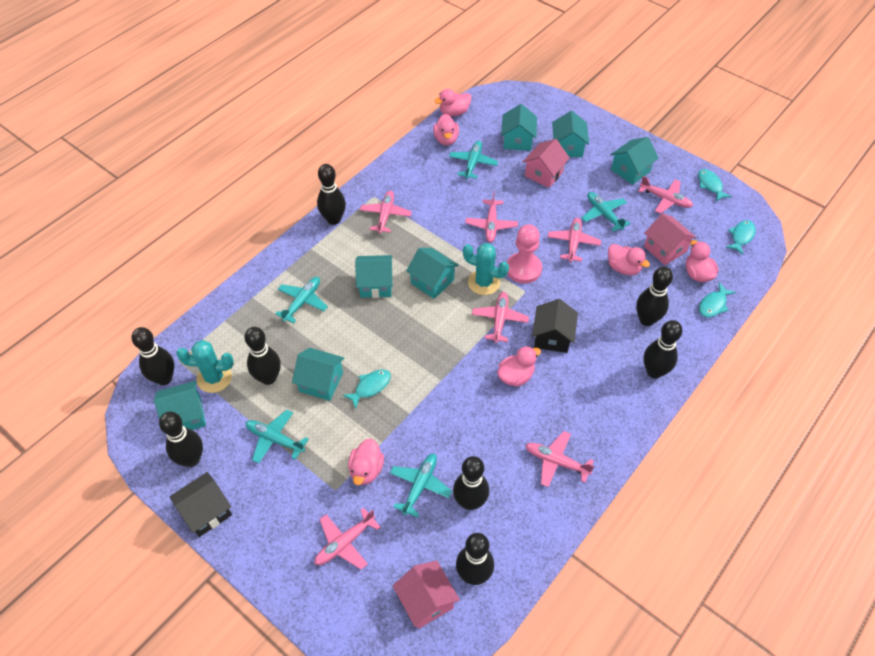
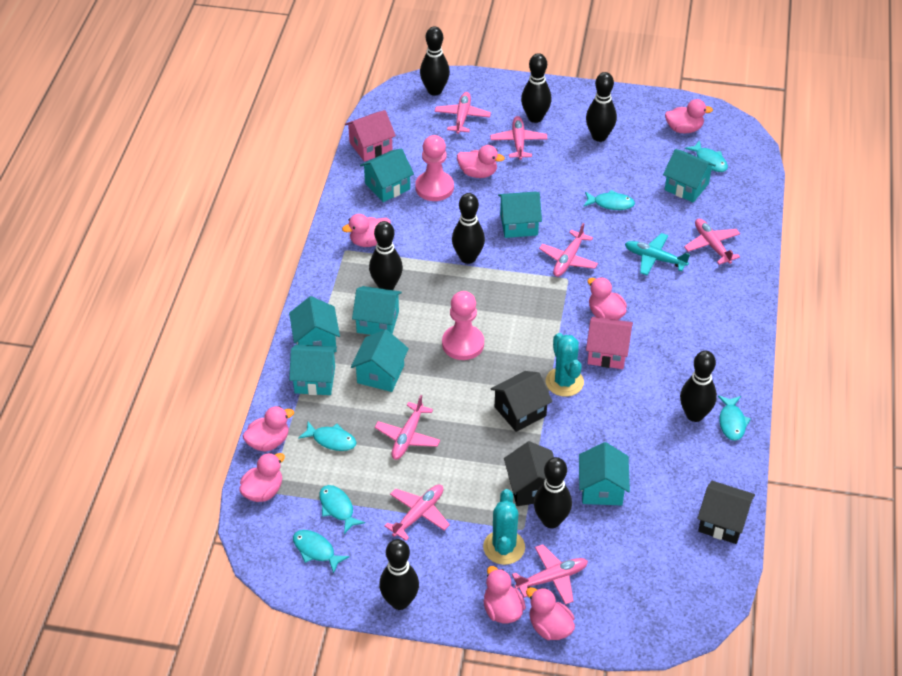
black house: 2 -> 3
pink duck: 6 -> 8
pink house: 3 -> 2
pink pawn: 1 -> 2
turquoise fish: 4 -> 6
turquoise house: 7 -> 8
turquoise plane: 5 -> 1

